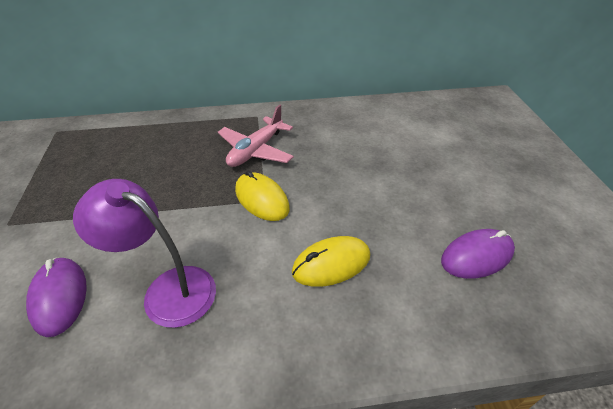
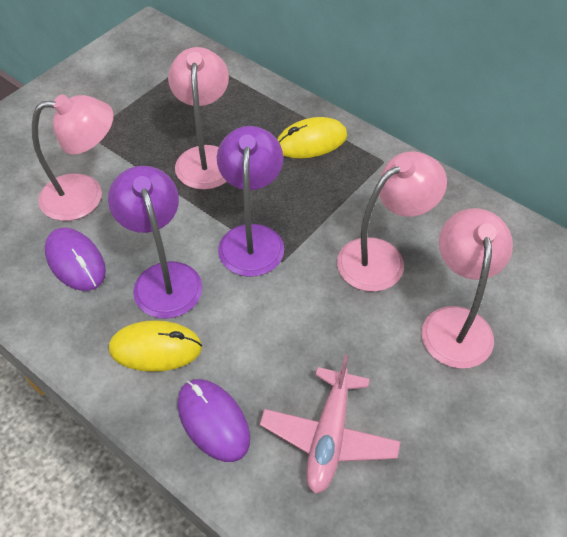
pink lamp: 0 -> 4
purple lamp: 1 -> 2

